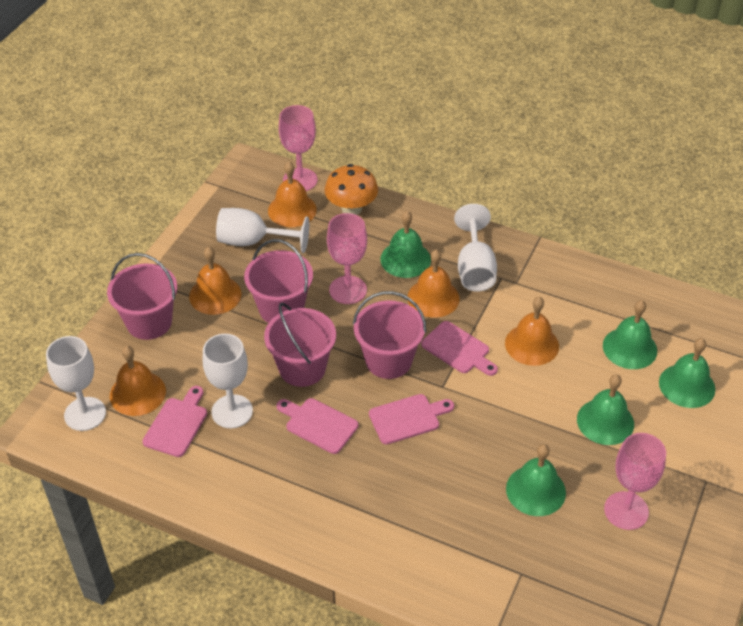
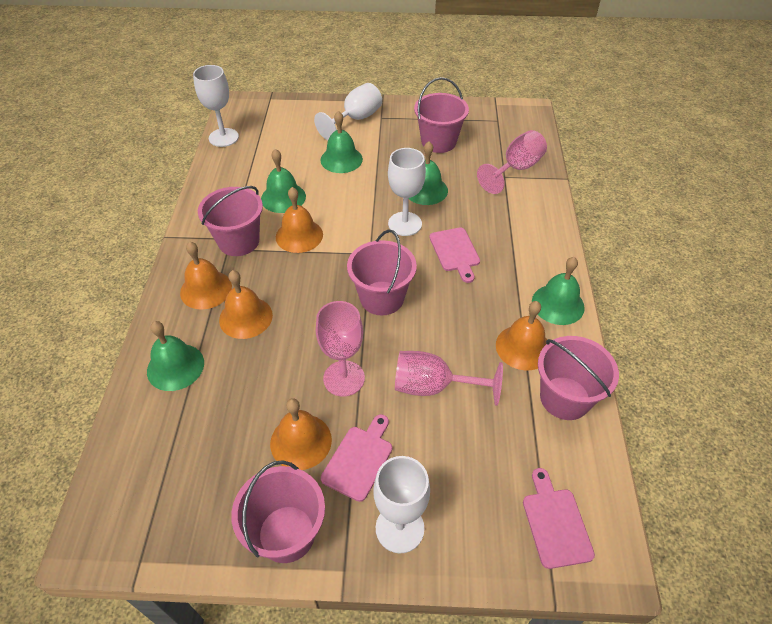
orange mushroom: 1 -> 0
pink bucket: 4 -> 5
pink cutting board: 4 -> 3

